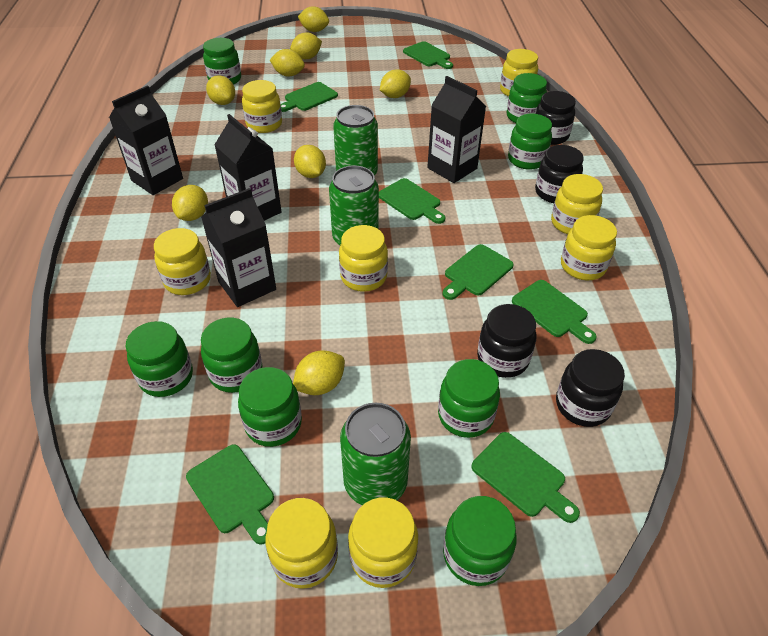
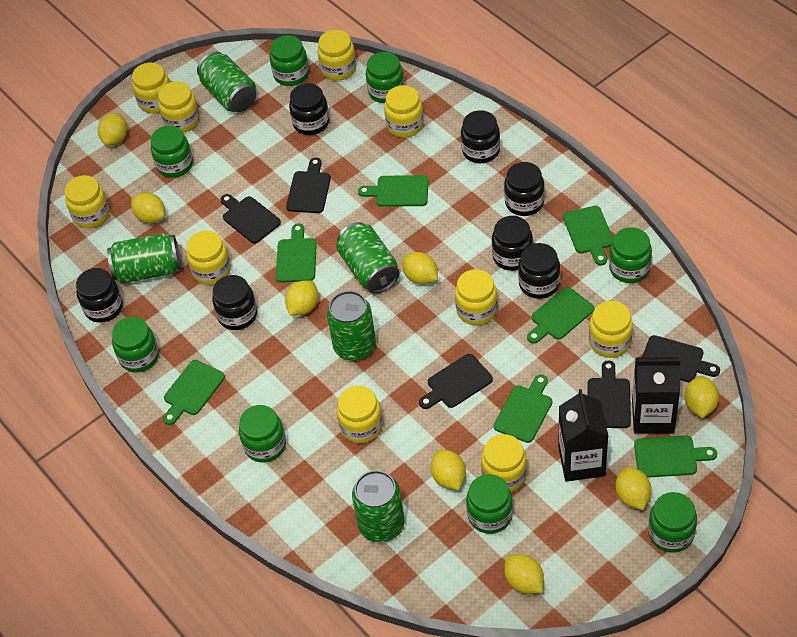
black carton: 4 -> 2
black cutting board: 0 -> 5
black jar: 4 -> 7
green can: 3 -> 5
yellow jar: 8 -> 10

